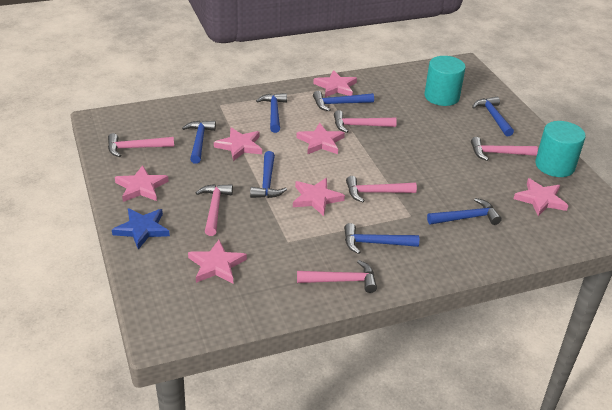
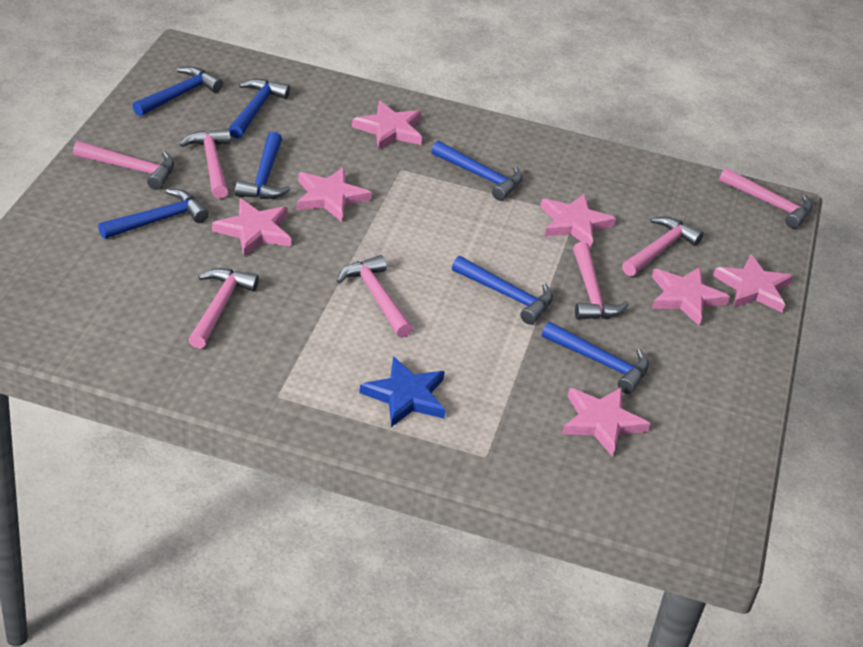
pink hammer: 6 -> 7
turquoise cylinder: 2 -> 0

